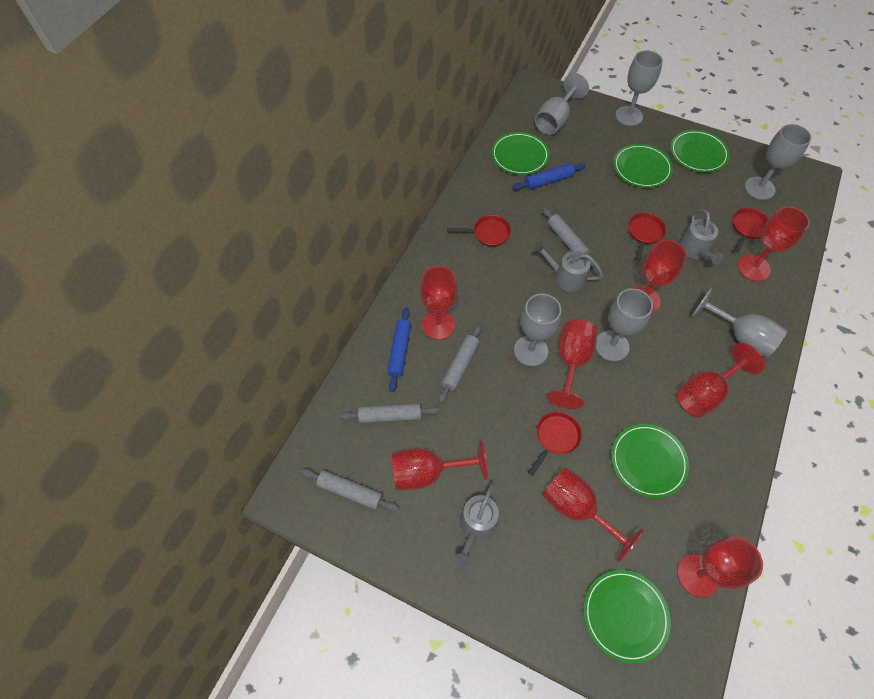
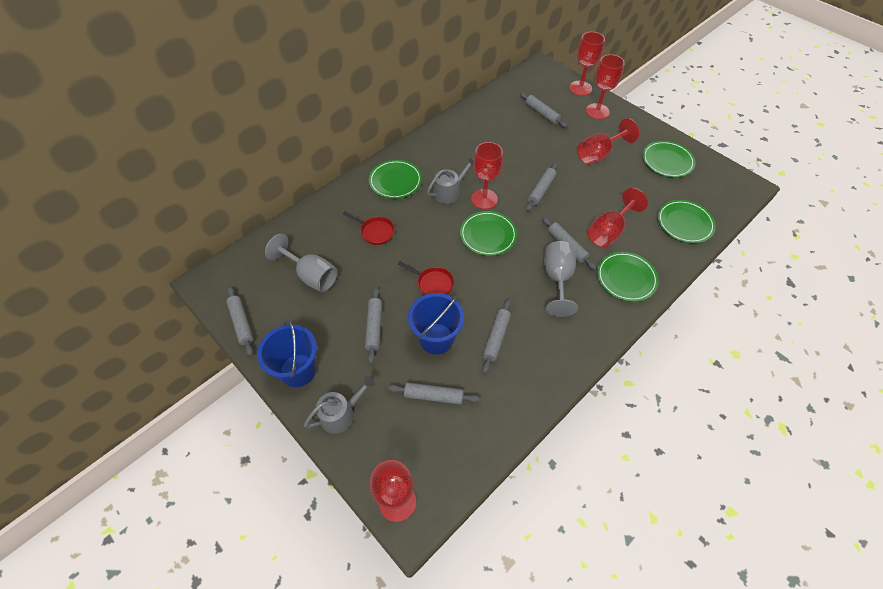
blue bucket: 0 -> 2
blue rolling pin: 2 -> 0
grey goblet: 6 -> 2
grey rolling pin: 4 -> 7
grey watering can: 3 -> 2
red goblet: 8 -> 6
red pan: 4 -> 2

